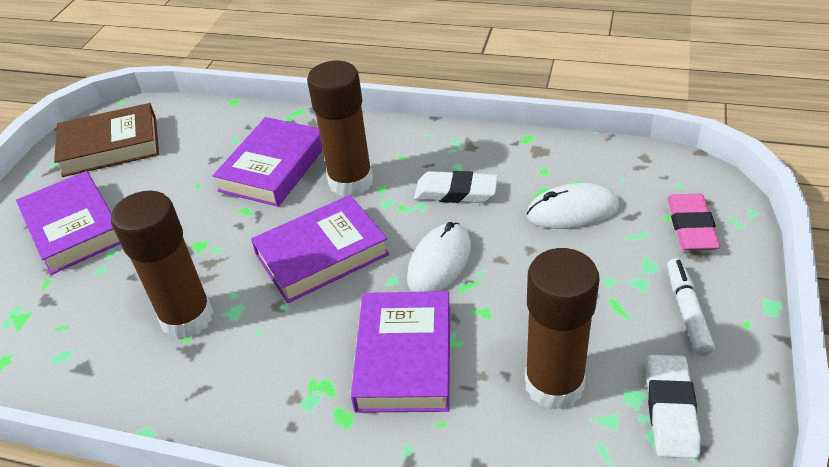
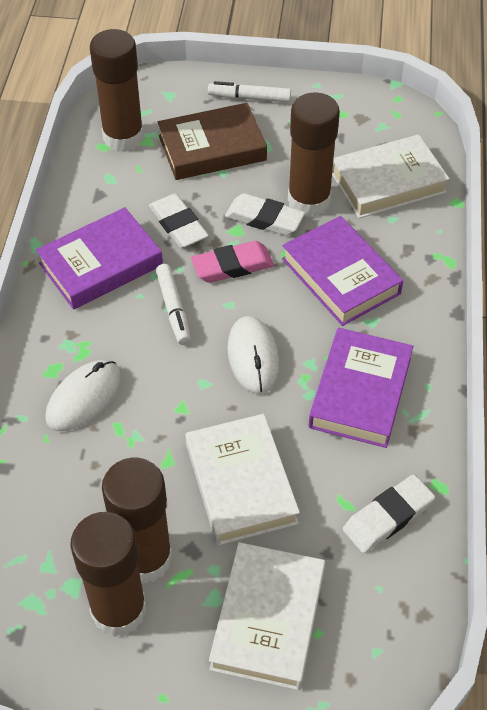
brown glue stick: 3 -> 4
purple book: 4 -> 3
white book: 0 -> 3
white eraser: 2 -> 3
white marker: 1 -> 2

